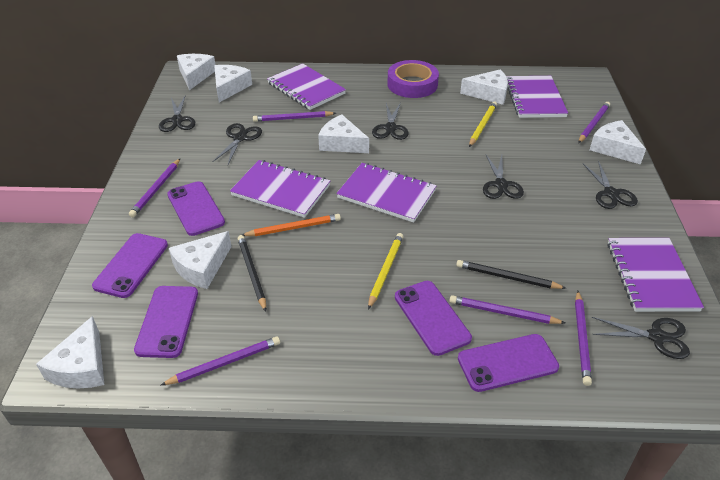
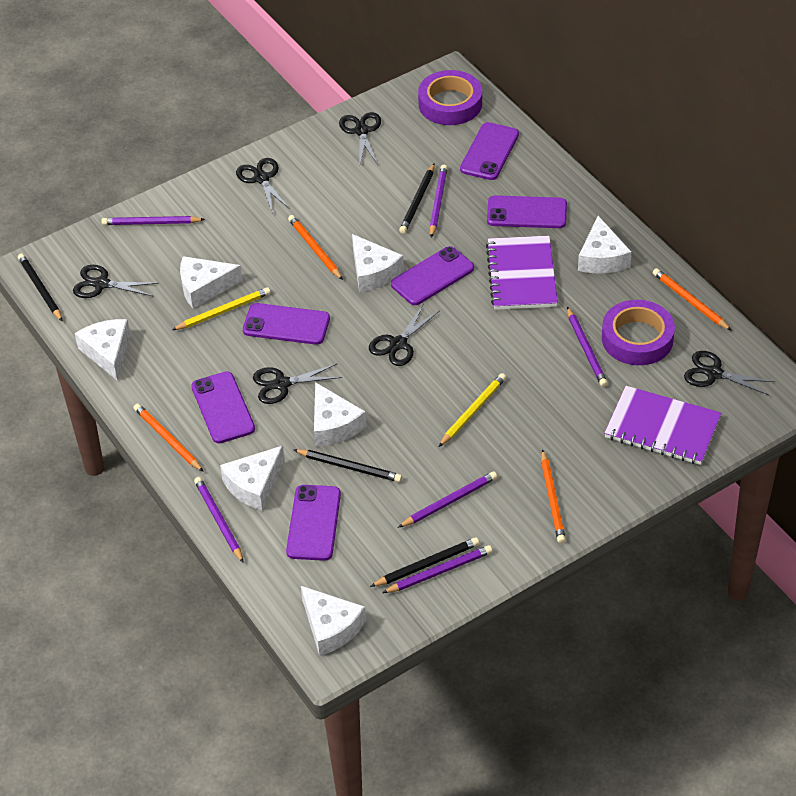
black pencil: 2 -> 4
orange pencil: 1 -> 4
purple notebook: 5 -> 2
purple phone: 5 -> 6
purple tape: 1 -> 2

